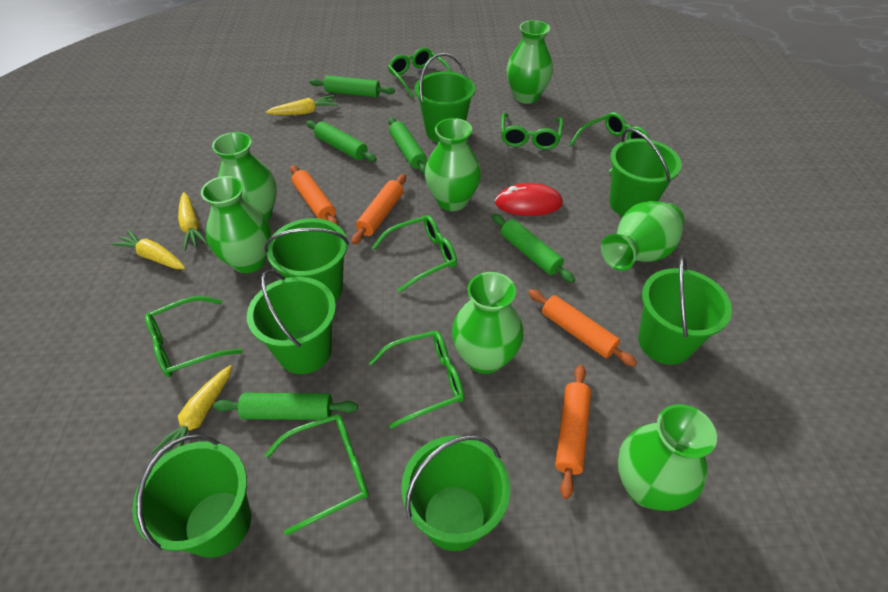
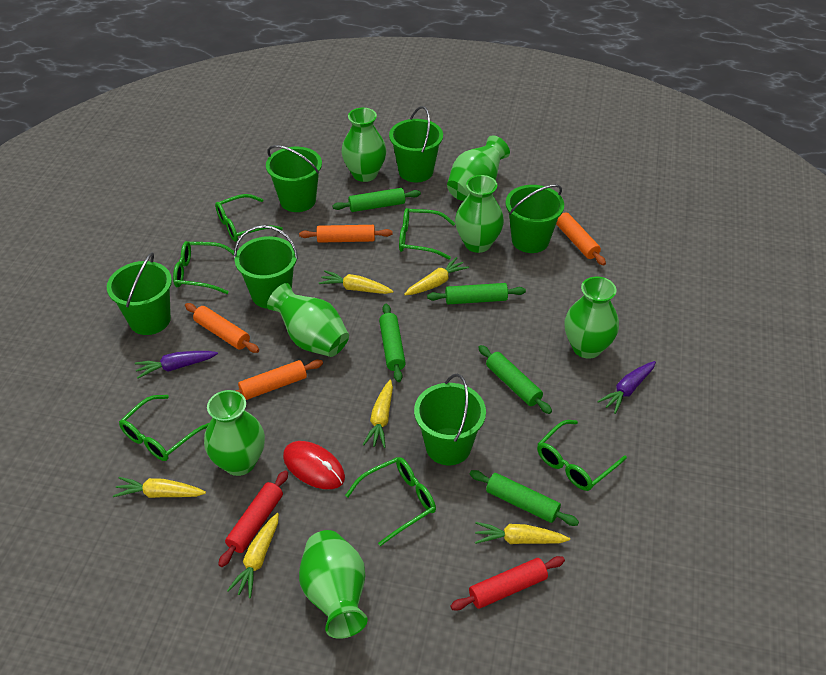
green bucket: 7 -> 6
green glasses: 7 -> 6
purple carrot: 0 -> 2
red rolling pin: 0 -> 2
yellow carrot: 4 -> 6

